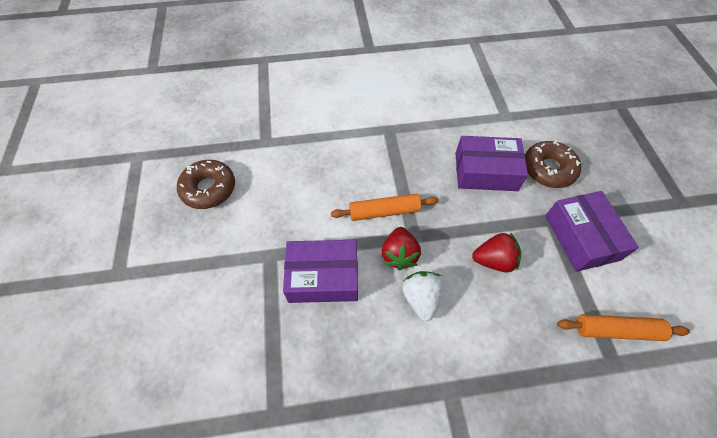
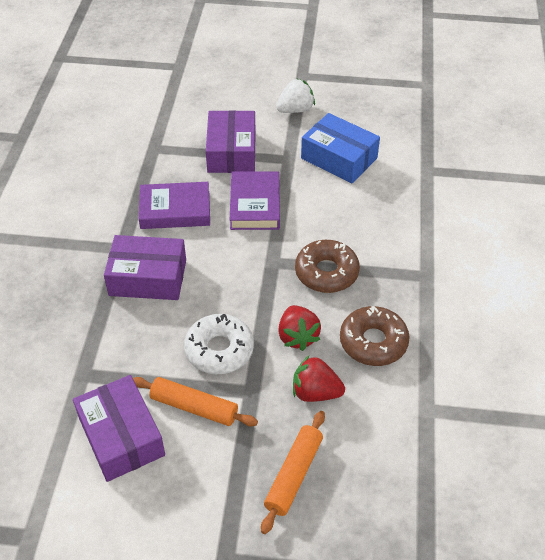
blue box: 0 -> 1
purple book: 0 -> 2
white donut: 0 -> 1

